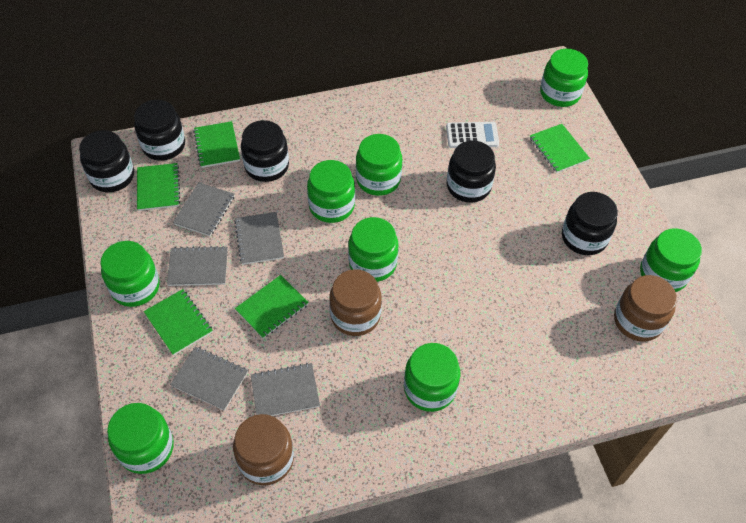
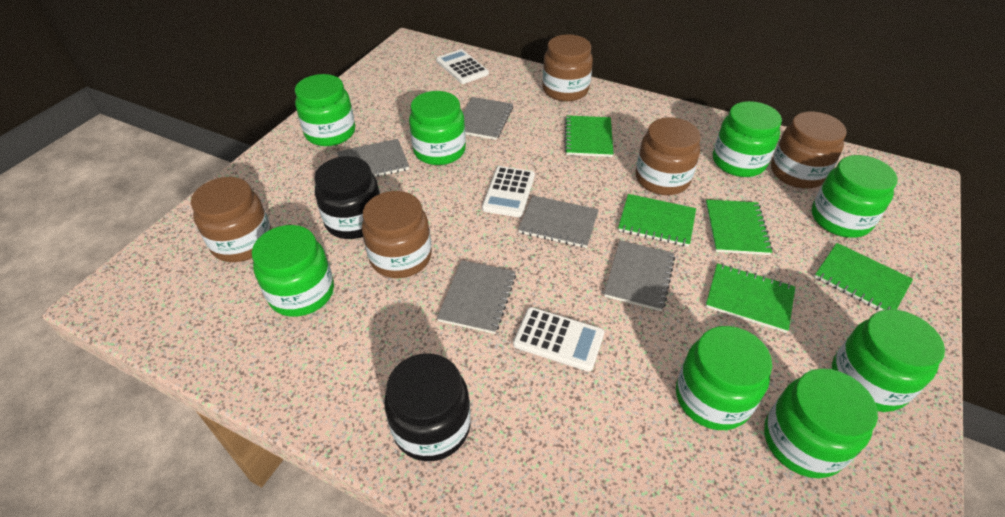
black jar: 5 -> 2
brown jar: 3 -> 5
white calculator: 1 -> 3

